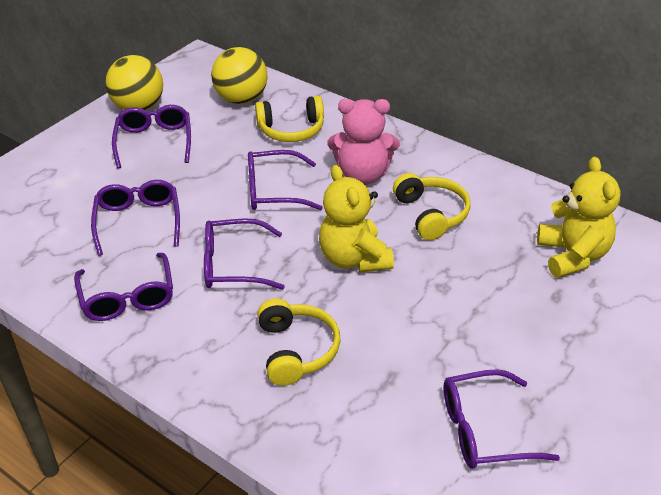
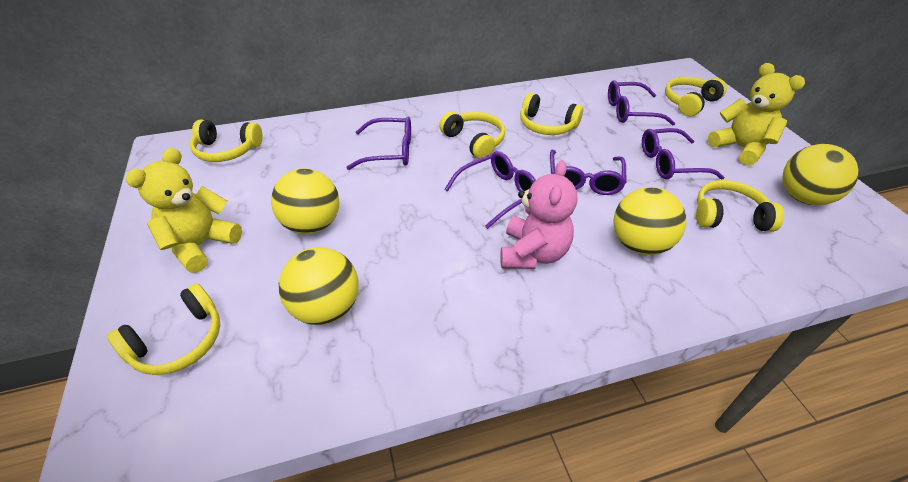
purple glasses: 6 -> 5
yellow ball: 2 -> 4
yellow headphones: 3 -> 6

